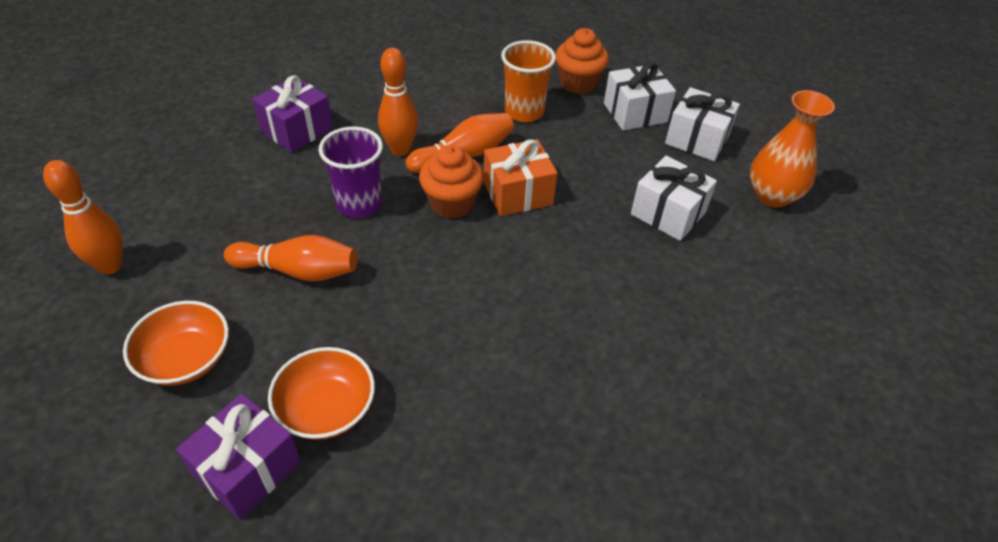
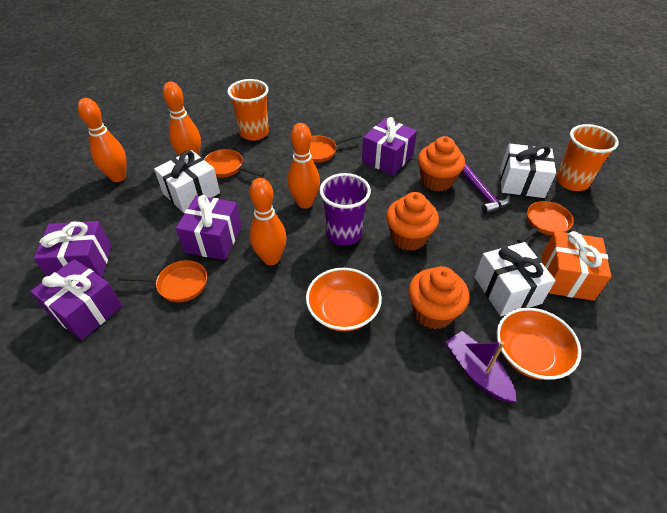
orange cup: 1 -> 2
orange cupcake: 2 -> 3
orange pan: 0 -> 4
orange vase: 1 -> 0
purple boat: 0 -> 1
purple gift: 2 -> 4
purple hammer: 0 -> 1

